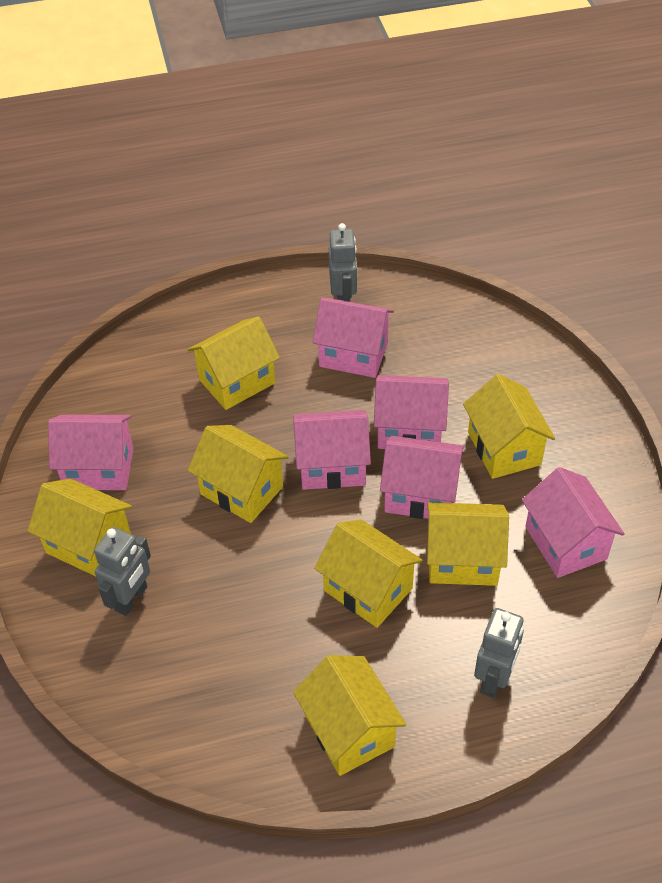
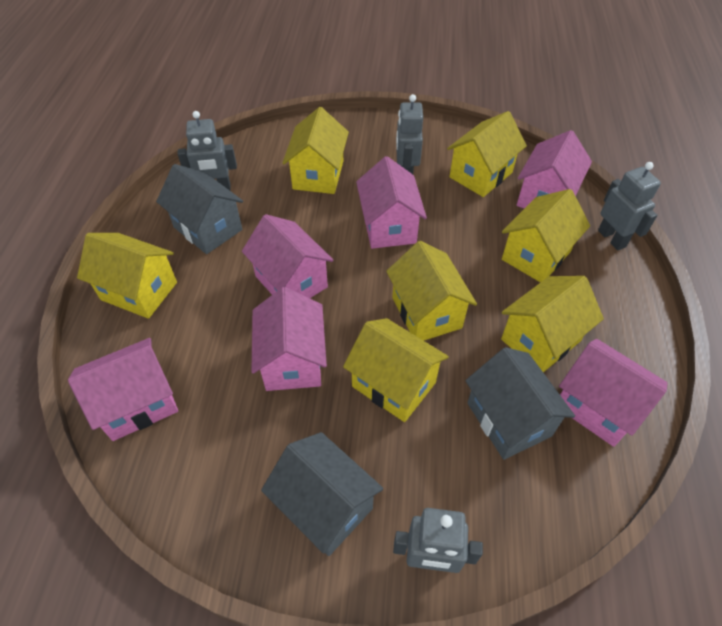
grey house: 0 -> 3
grey robot: 3 -> 4

